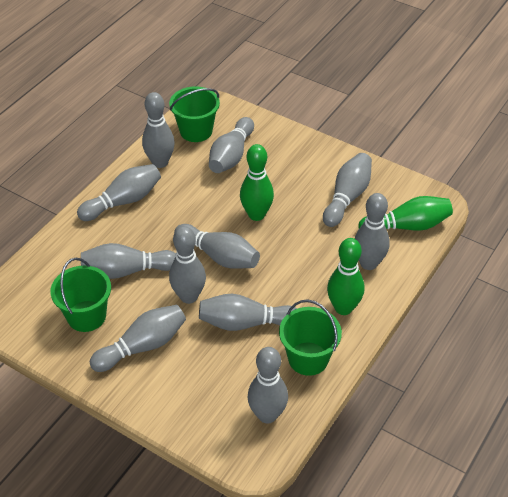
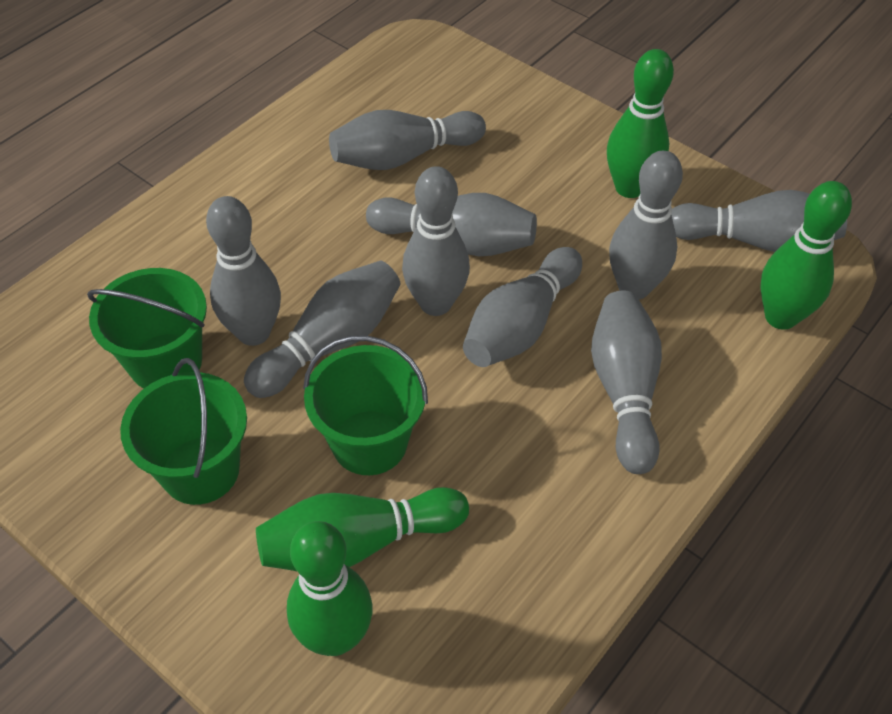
green bowling pin: 3 -> 4
grey bowling pin: 11 -> 9

